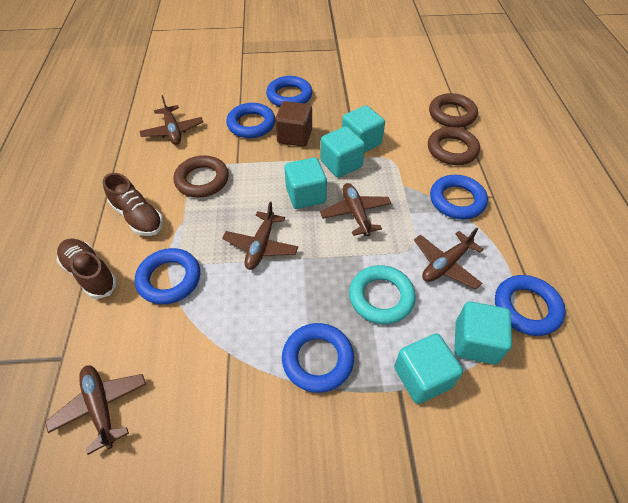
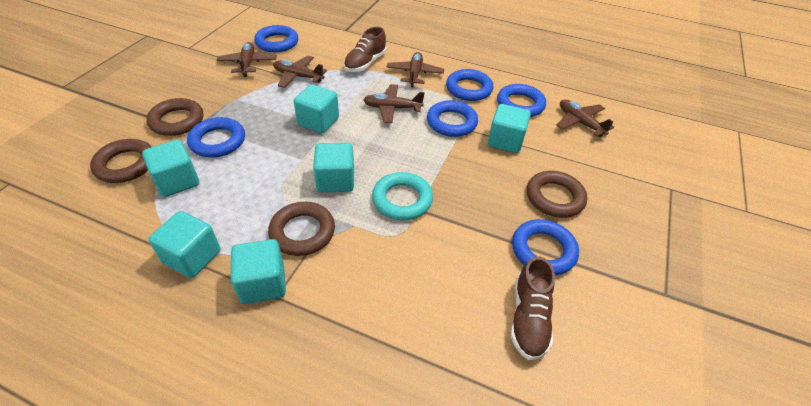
brown cube: 1 -> 0
brown ring: 3 -> 4
turquoise cube: 5 -> 6

